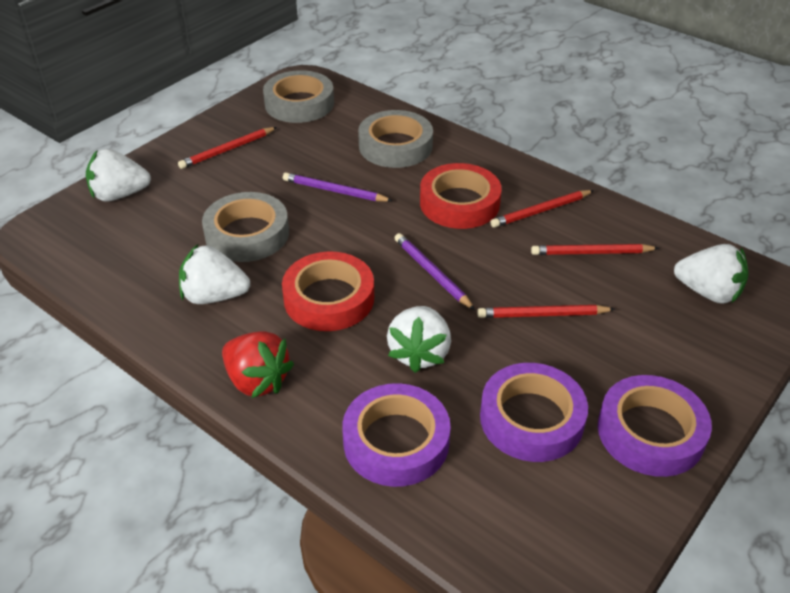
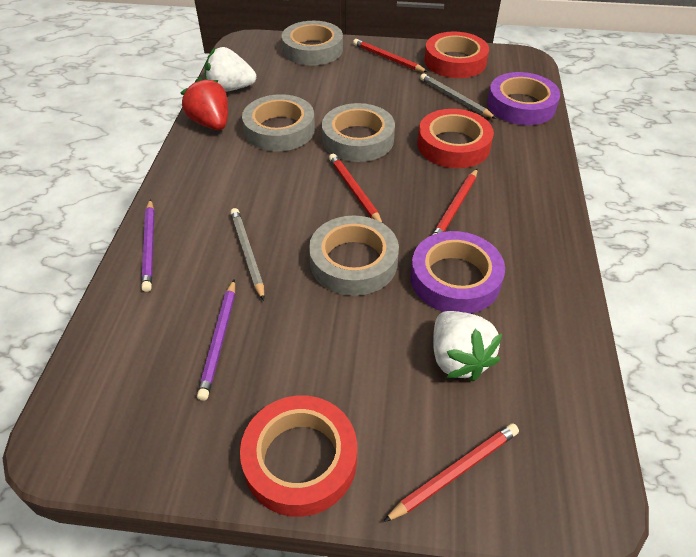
grey pencil: 0 -> 2
grey tape: 3 -> 4
purple tape: 3 -> 2
red tape: 2 -> 3
white strawberry: 4 -> 2

